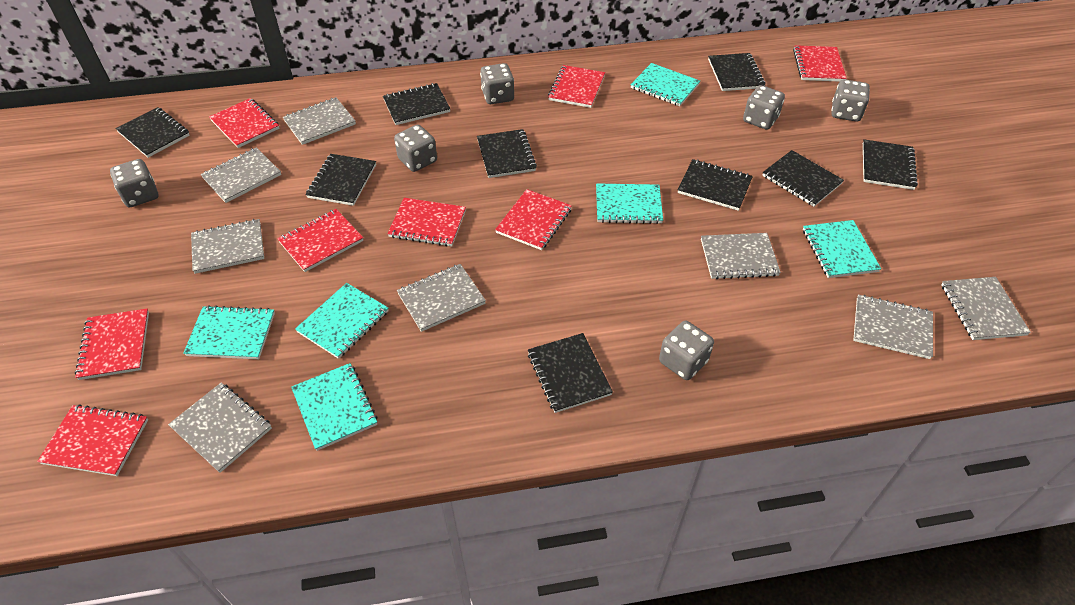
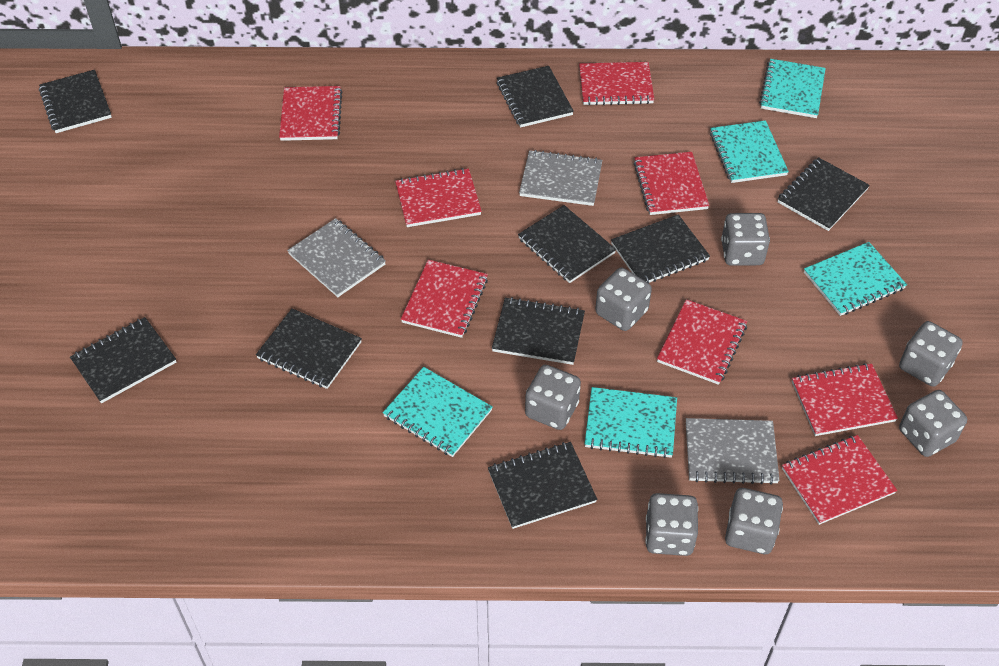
grey dice: 6 -> 7
grey notebook: 8 -> 3
turquoise notebook: 6 -> 5

